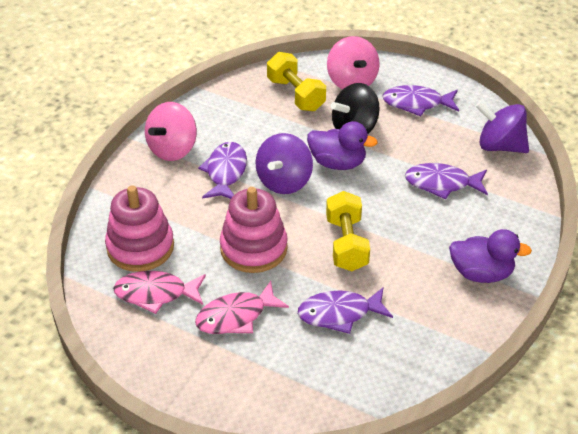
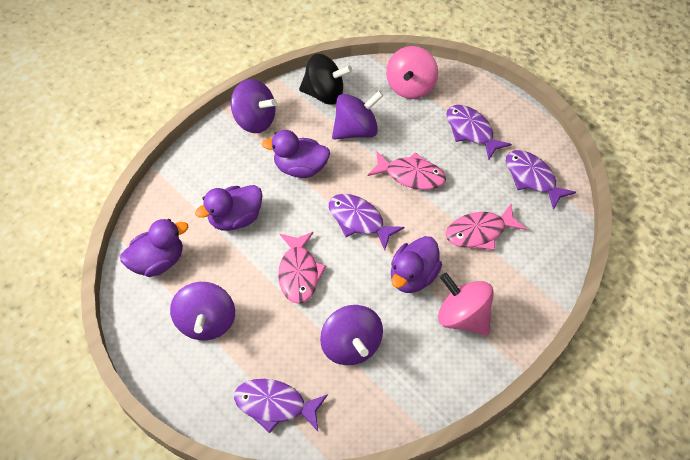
pink fish: 2 -> 3
pink stacking toy: 2 -> 0
purple duck: 2 -> 4
purple spinning top: 2 -> 4
yellow dumbbell: 2 -> 0

